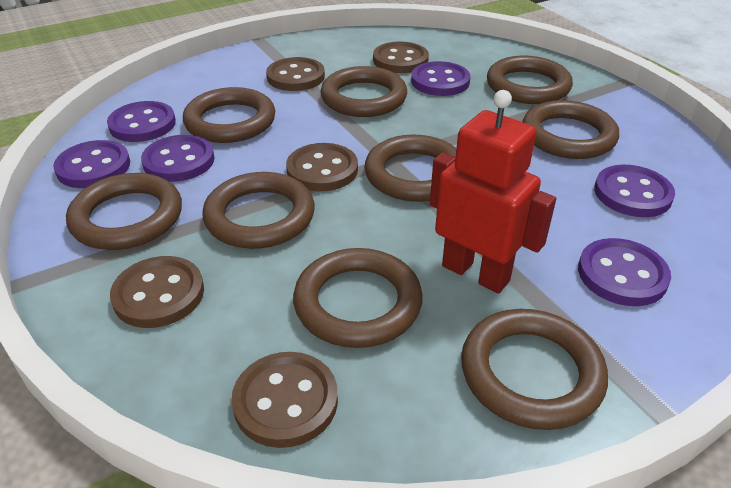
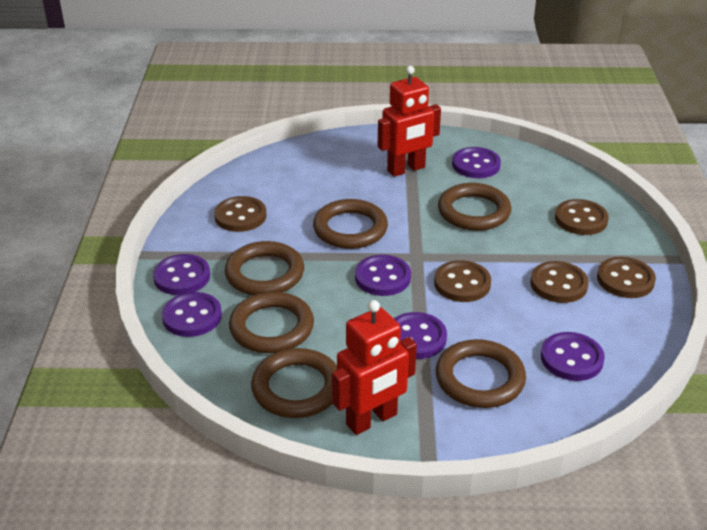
brown ring: 9 -> 6
red robot: 1 -> 2

